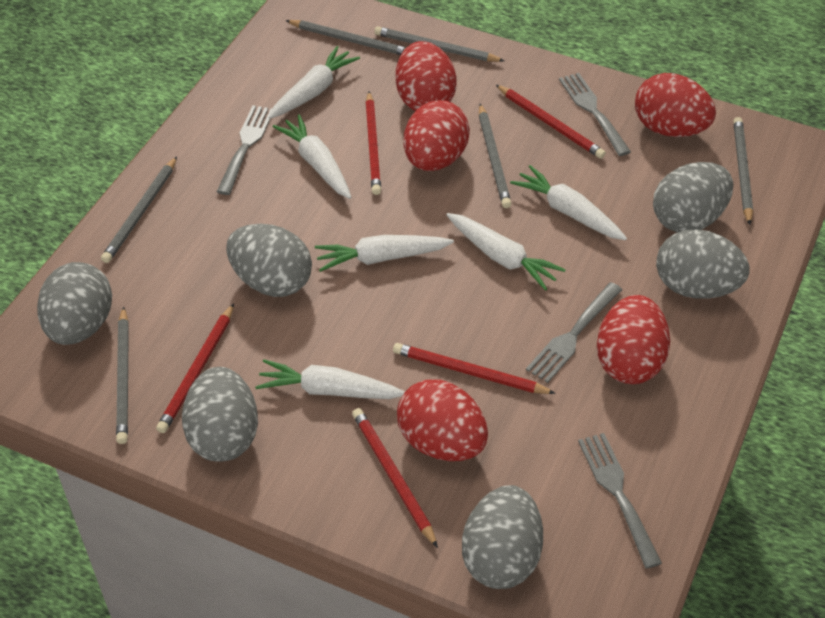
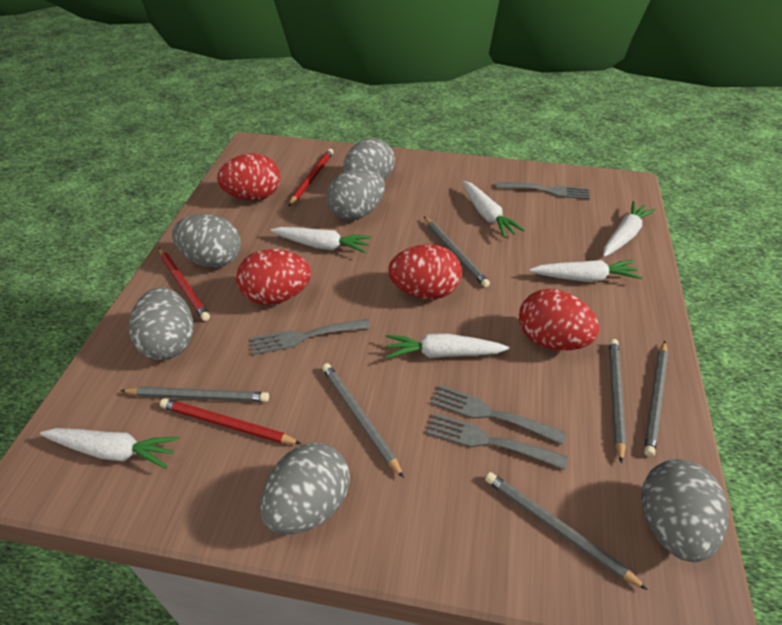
red egg: 5 -> 4
red pencil: 5 -> 3

